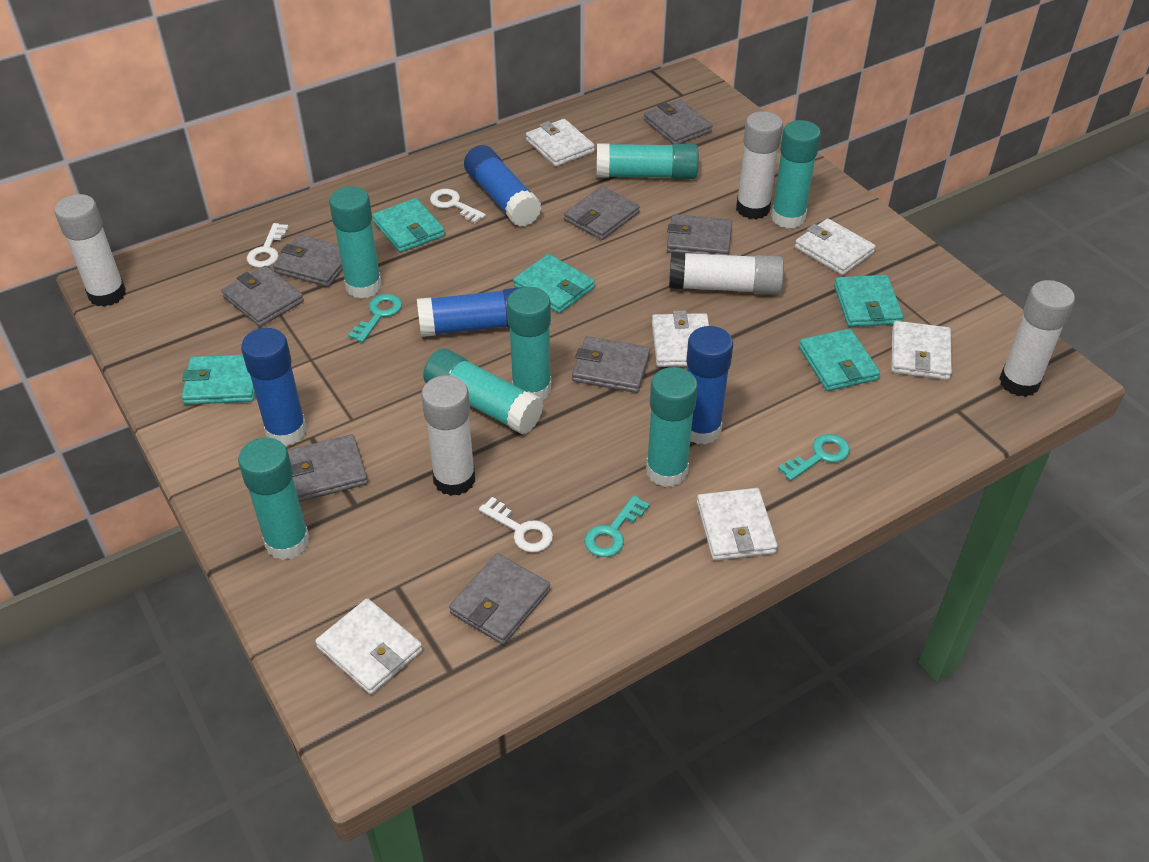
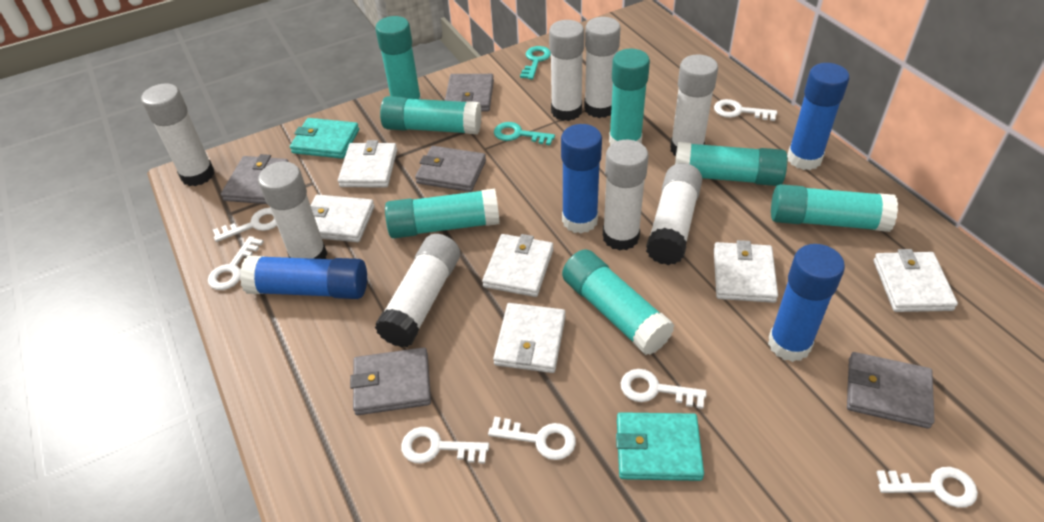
grey wallet: 8 -> 5
turquoise key: 3 -> 2
turquoise wallet: 5 -> 2
white glue stick: 5 -> 8
white key: 3 -> 7

